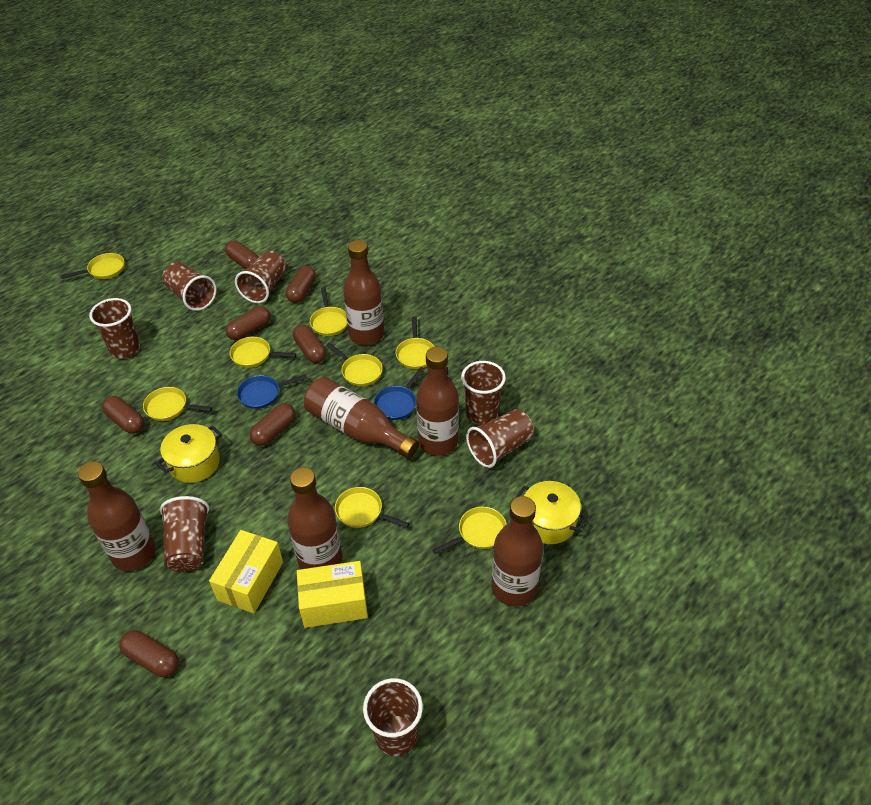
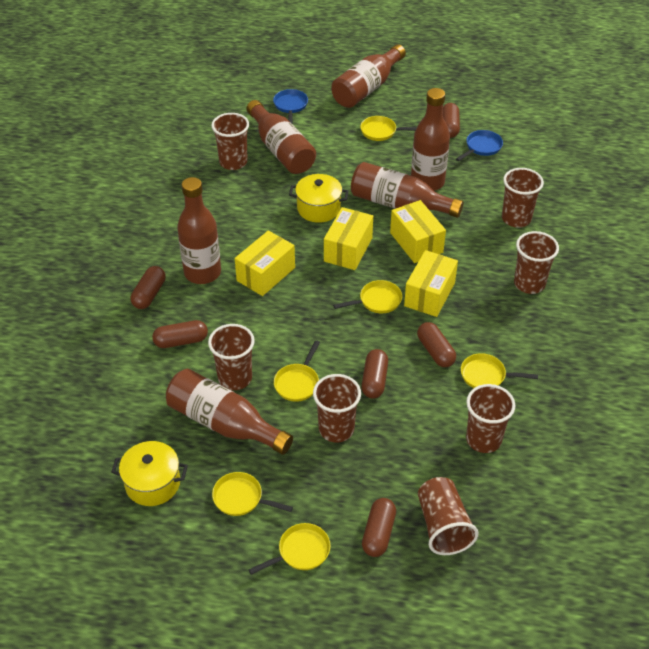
brown capsule: 7 -> 6
yellow box: 2 -> 4
yellow pan: 8 -> 6

